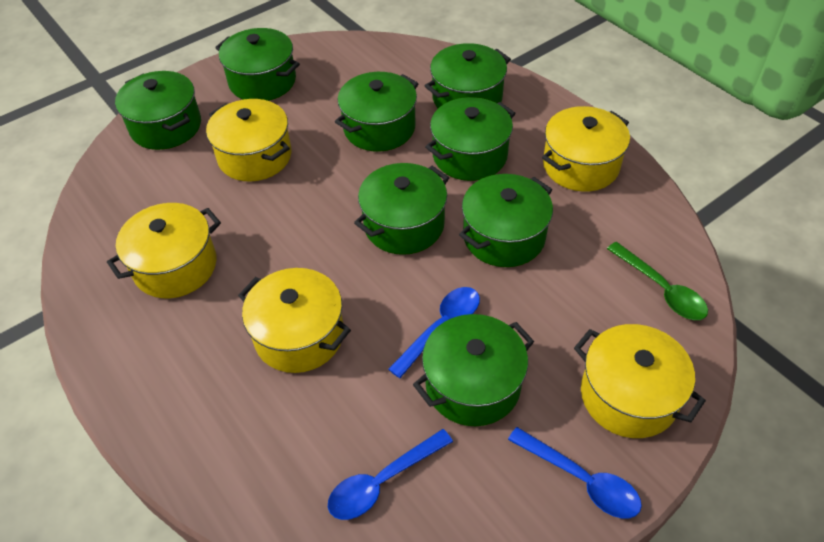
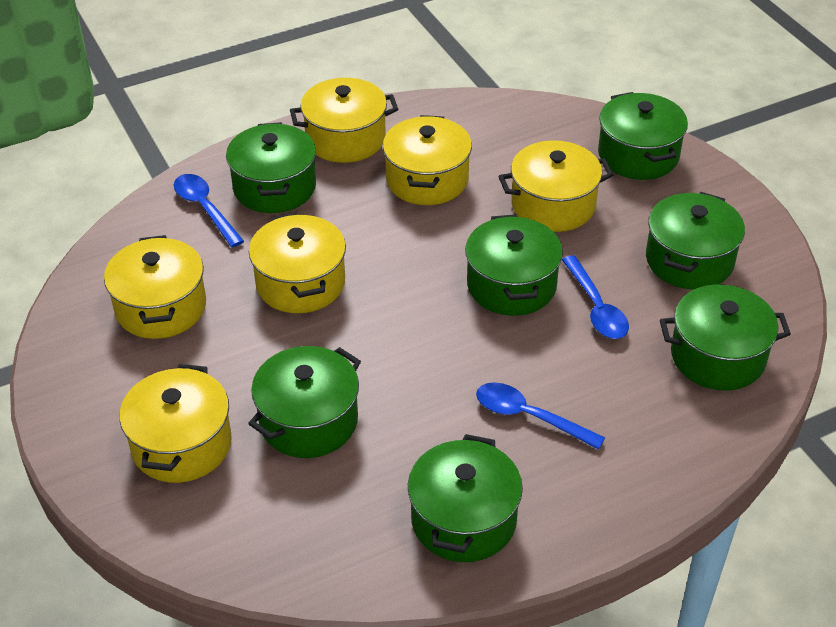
green pot: 8 -> 7
green spoon: 1 -> 0
yellow pot: 5 -> 6

